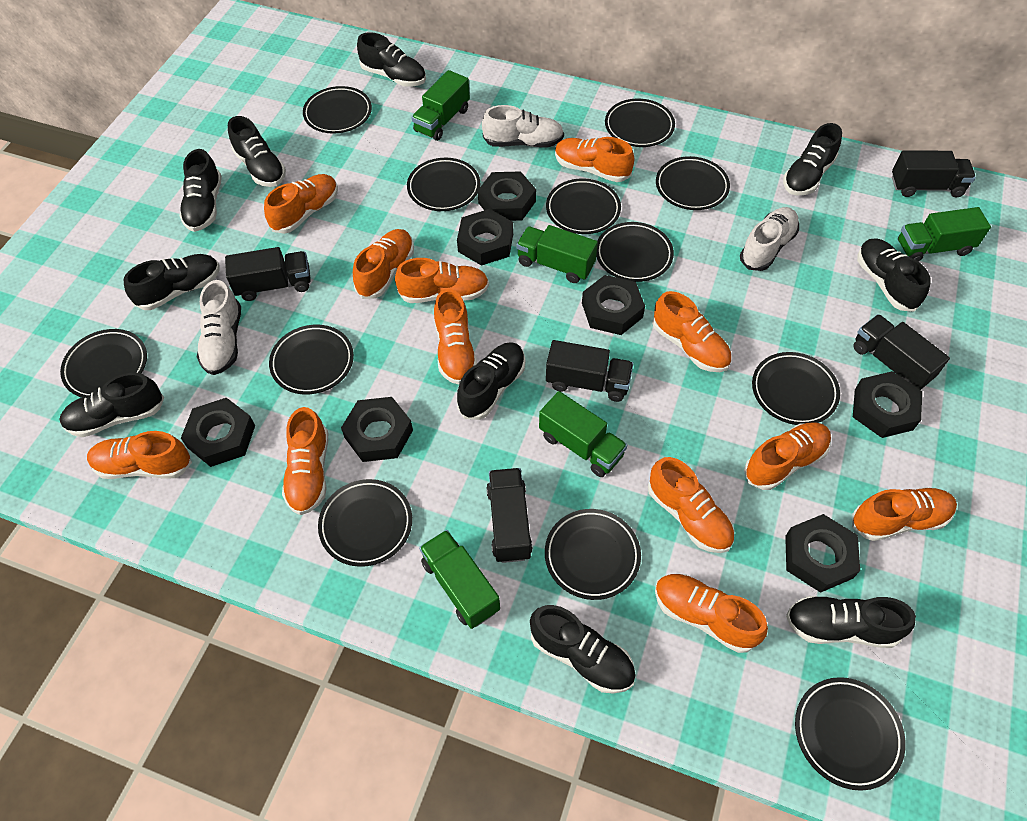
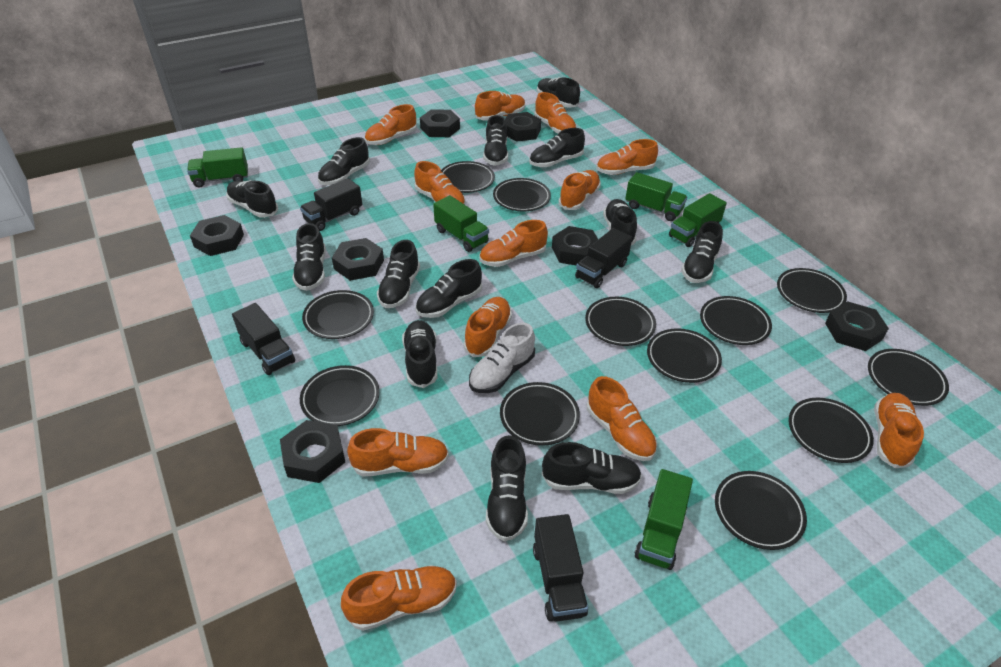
black shoe: 10 -> 13
black truck: 5 -> 4
white shoe: 3 -> 1

